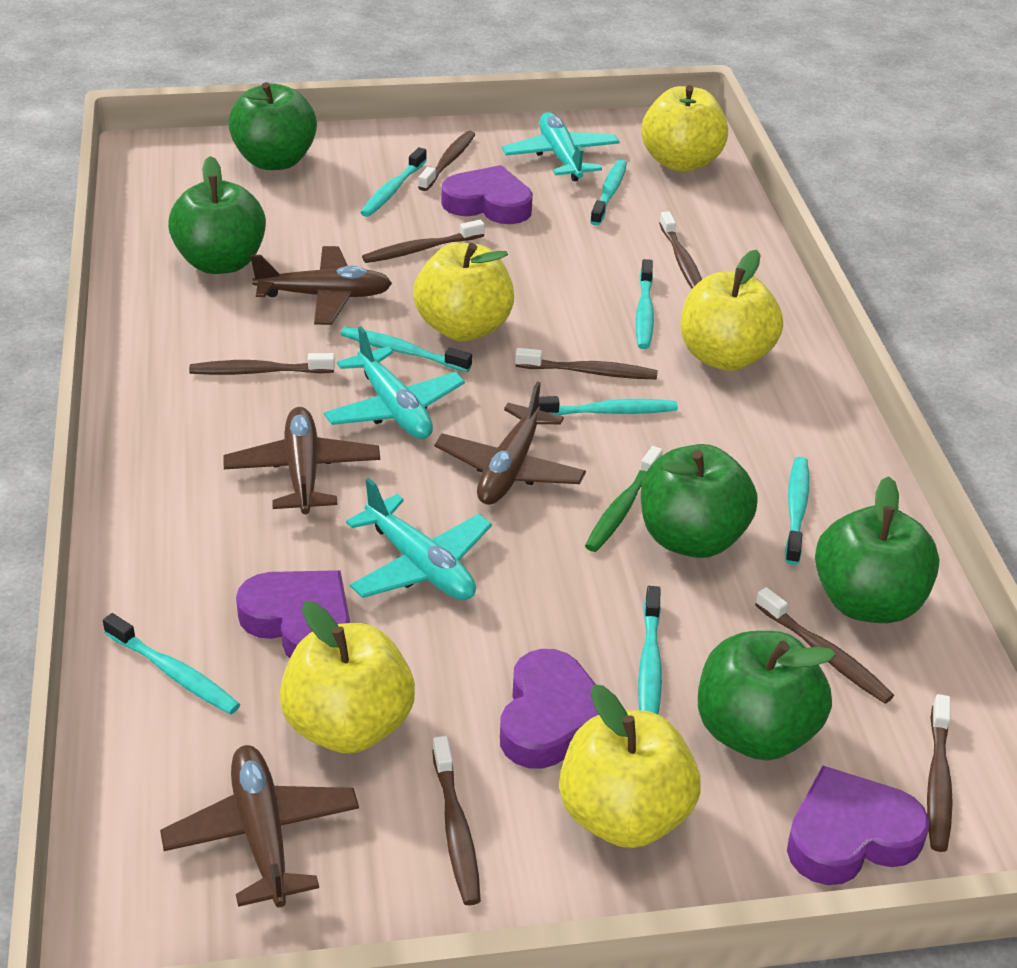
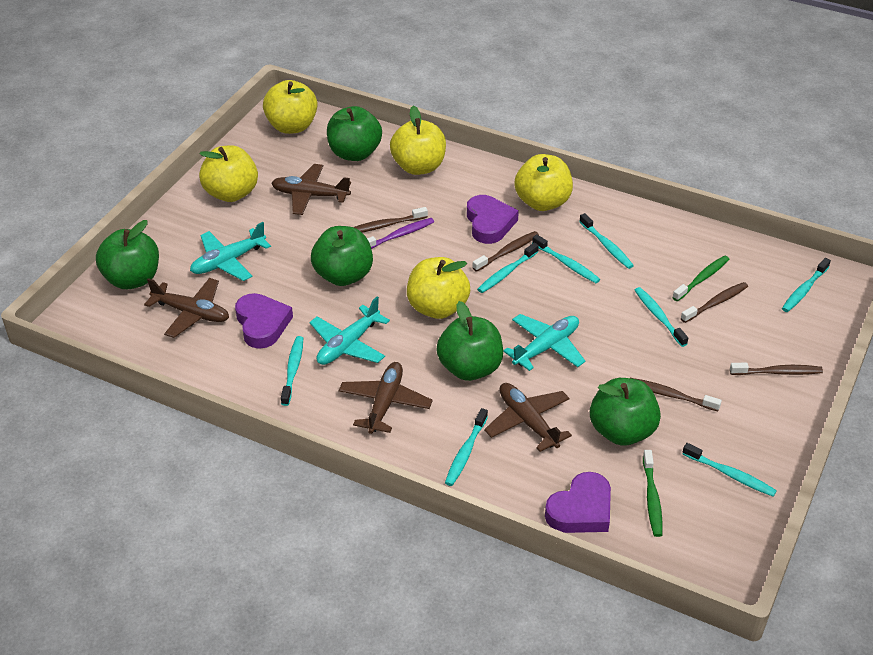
brown toothbrush: 8 -> 5
green toothbrush: 1 -> 2
purple heart: 4 -> 3
purple toothbrush: 0 -> 1

